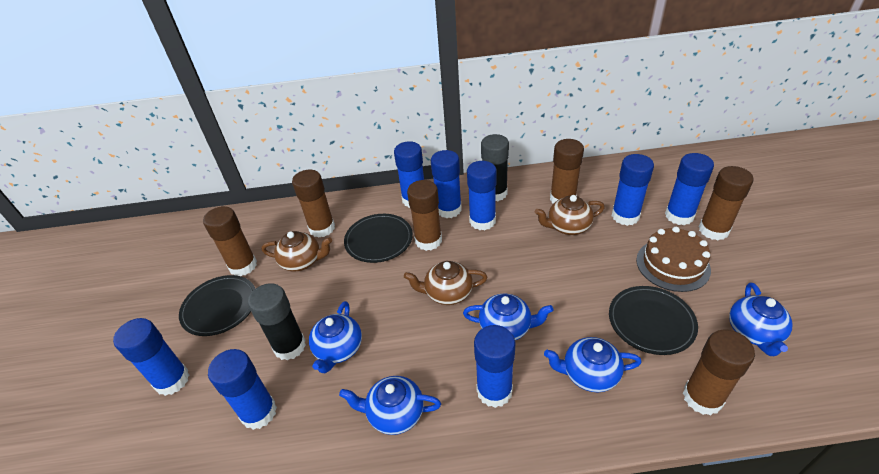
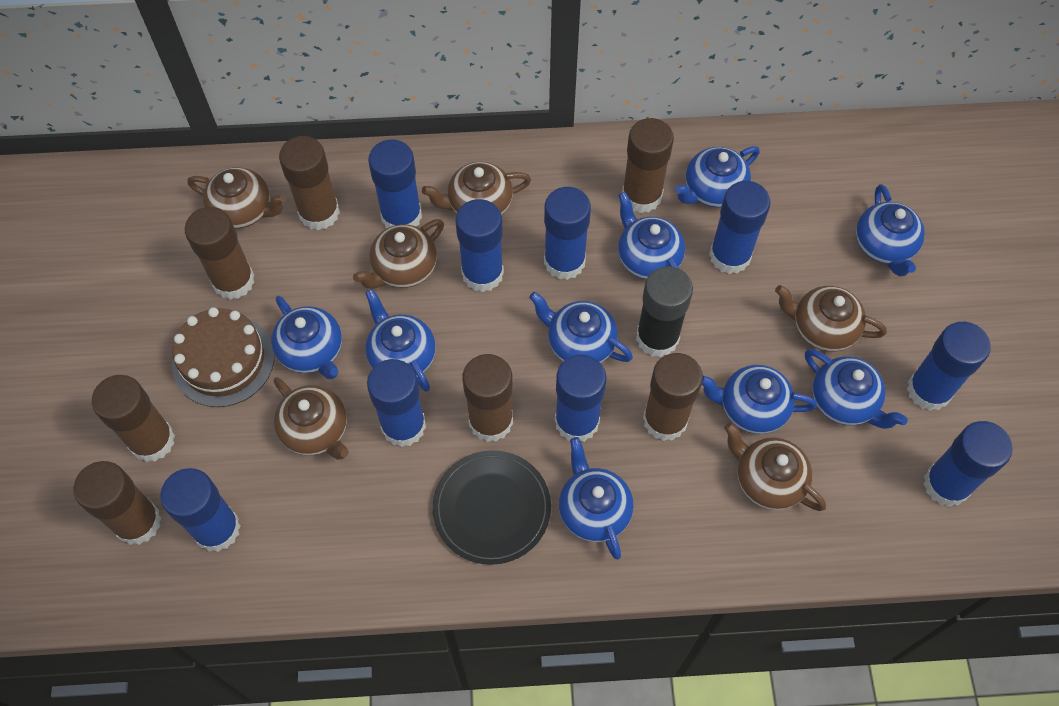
black glue stick: 2 -> 1
black plate: 3 -> 1
blue glue stick: 8 -> 9
blue teapot: 5 -> 9
brown glue stick: 6 -> 7
brown teapot: 3 -> 6

